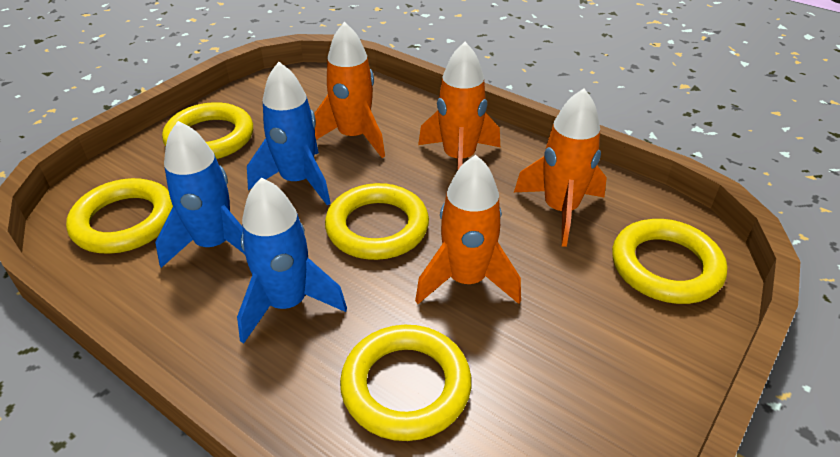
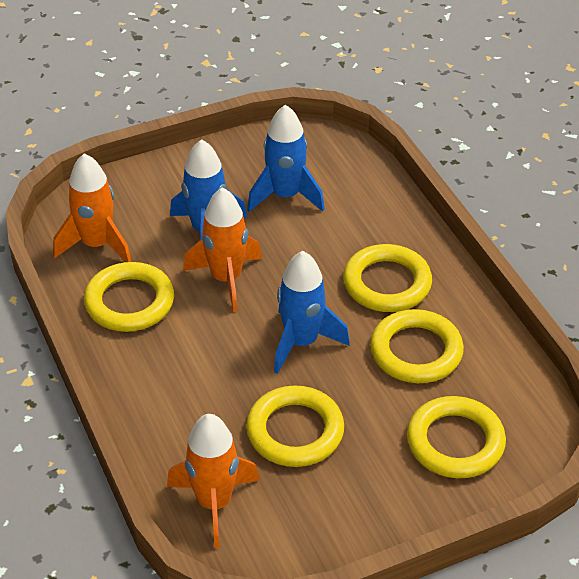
orange rocket: 4 -> 3

